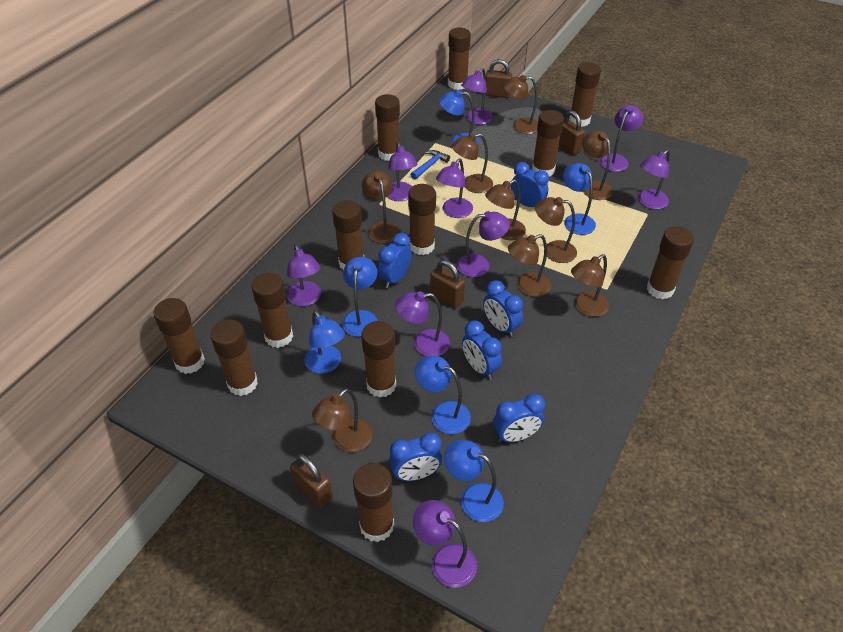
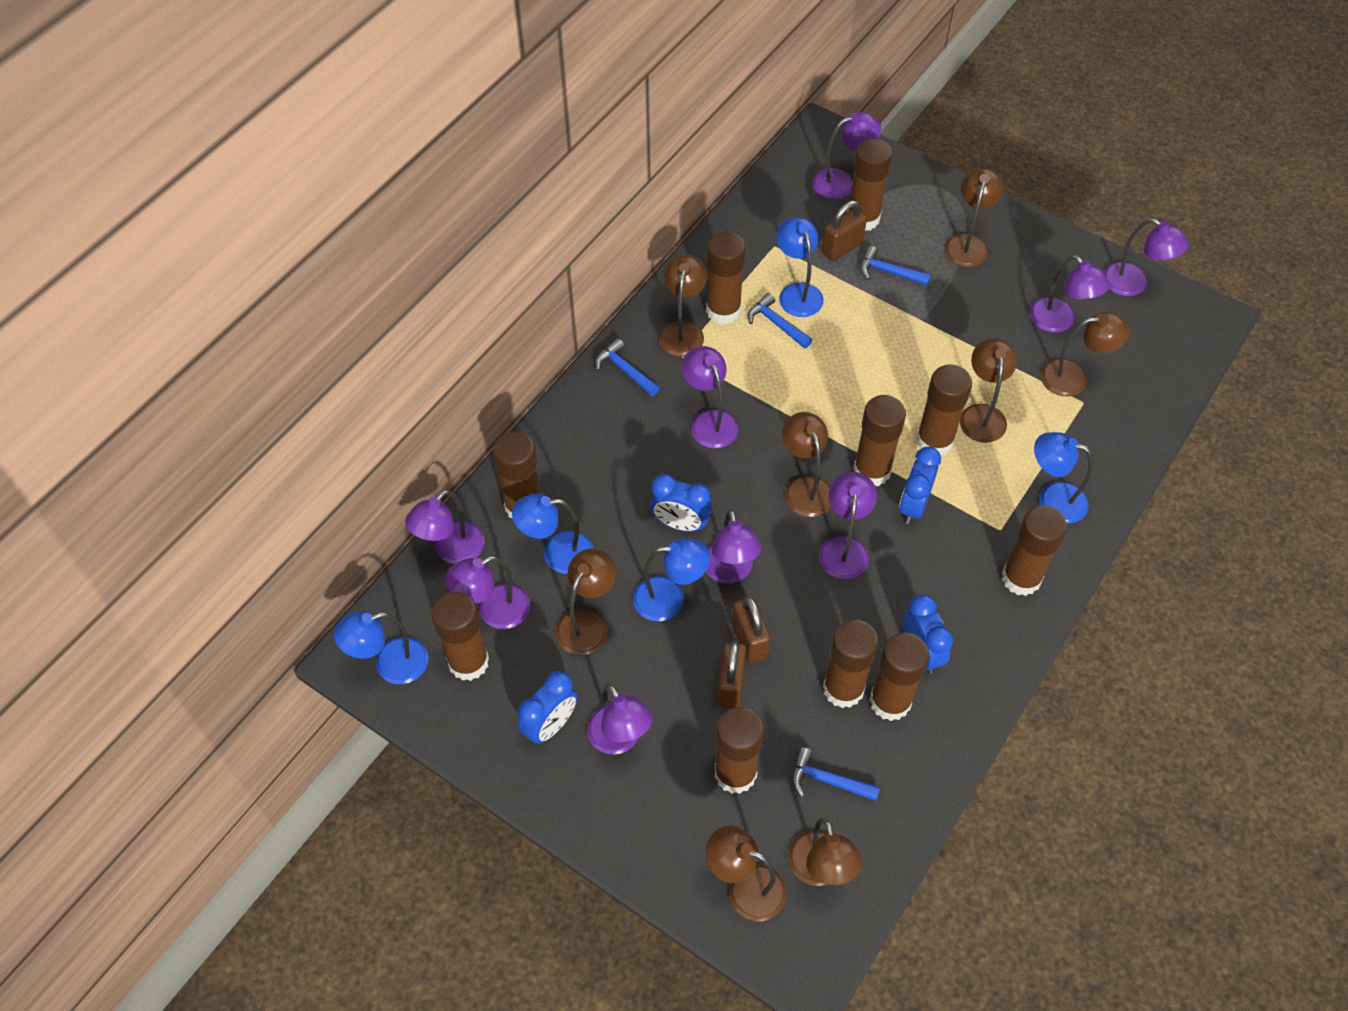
blue clock: 6 -> 4
blue hammer: 1 -> 4
blue lamp: 6 -> 5
brown glue stick: 12 -> 10
brown lamp: 9 -> 8
brown padlock: 4 -> 3

